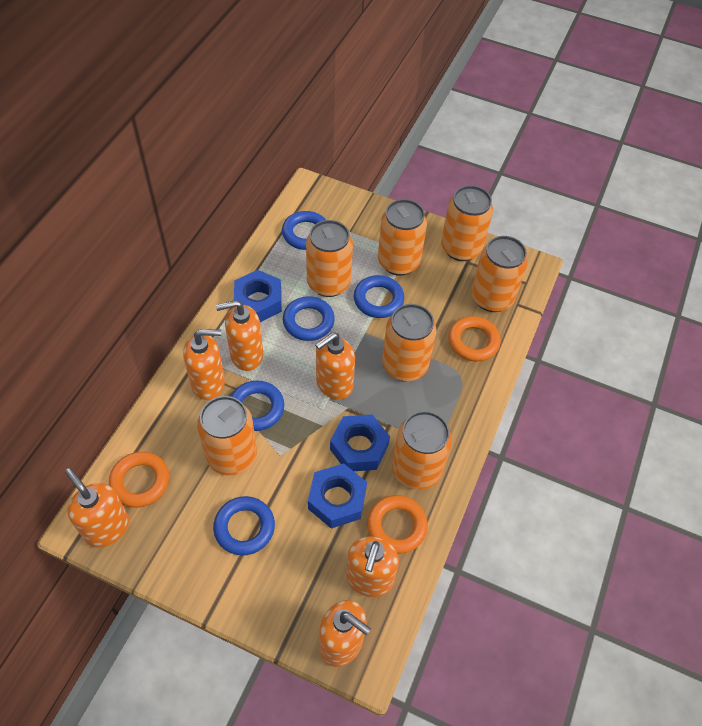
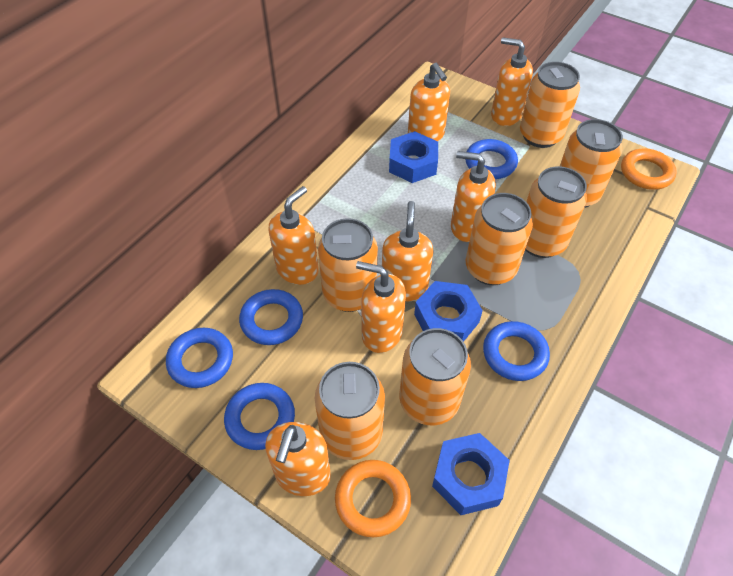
orange ring: 3 -> 2
orange soap dispenser: 6 -> 7

